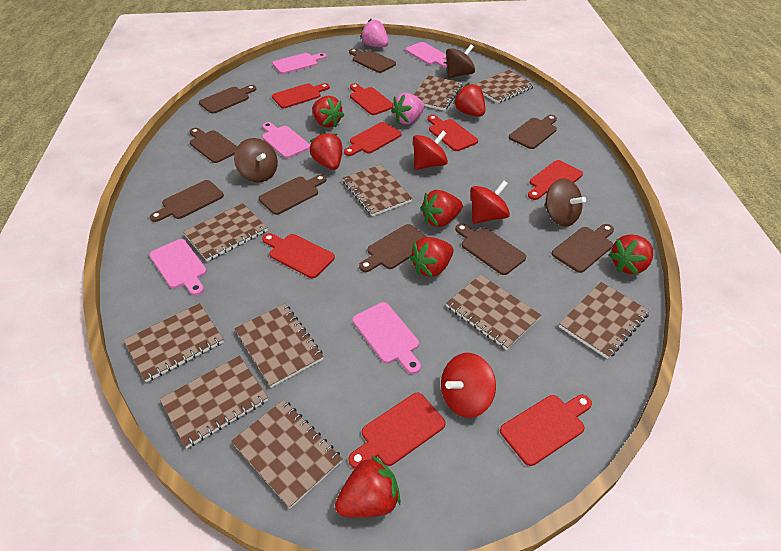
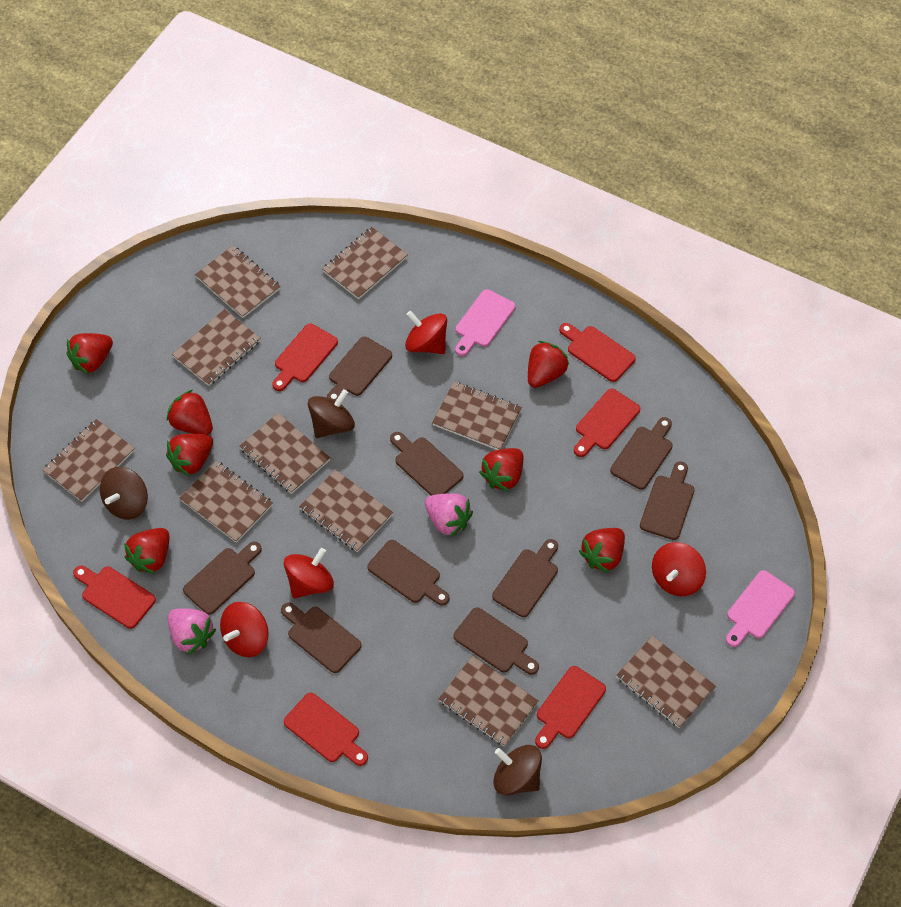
pink cutting board: 5 -> 2
red cutting board: 8 -> 6
red spinning top: 3 -> 4

